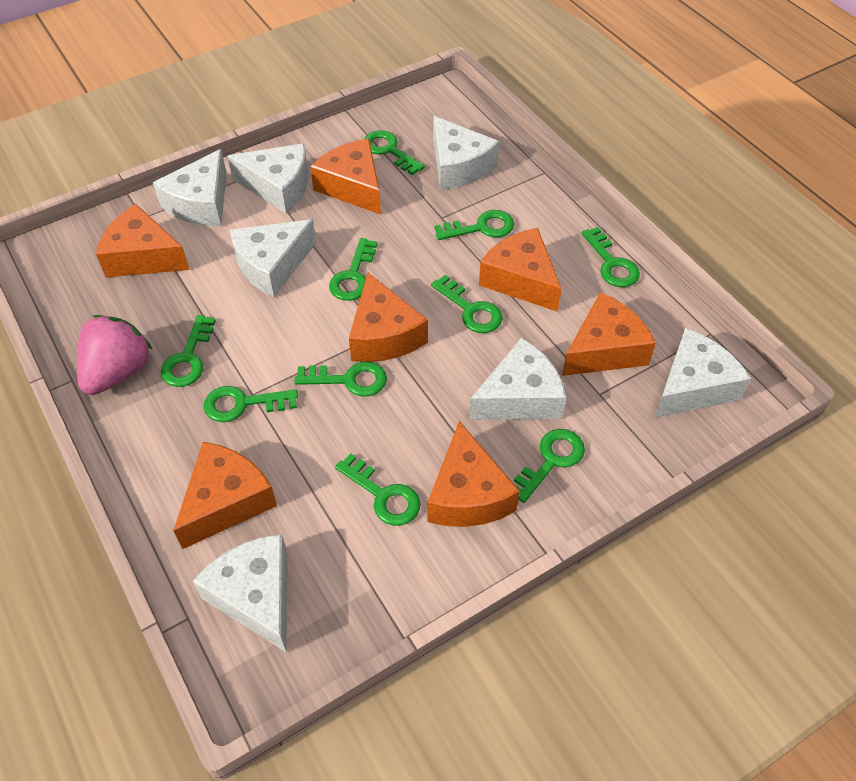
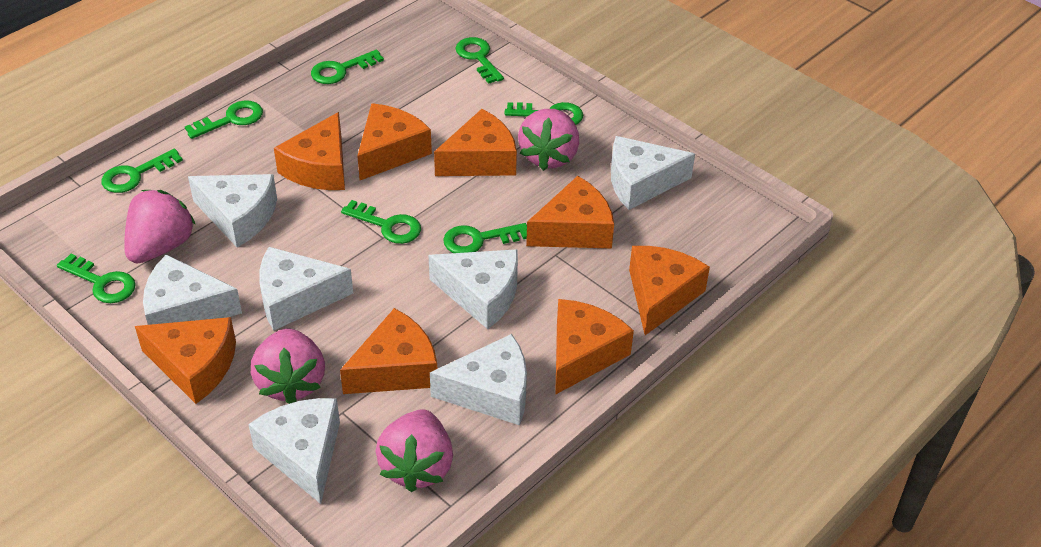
green key: 10 -> 8
orange cheese: 7 -> 8
pink strawberry: 1 -> 4

